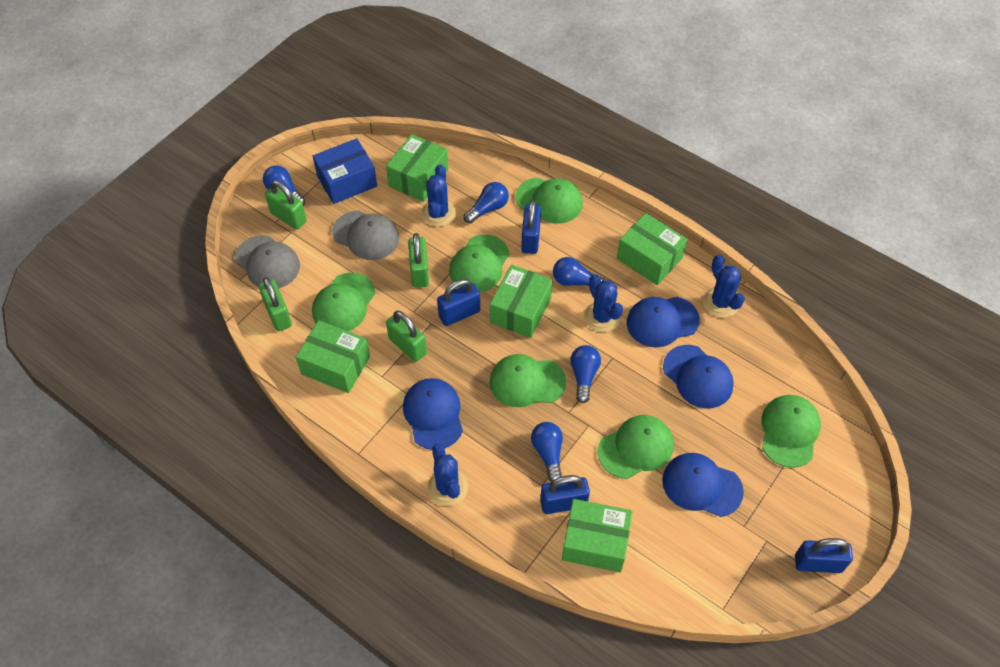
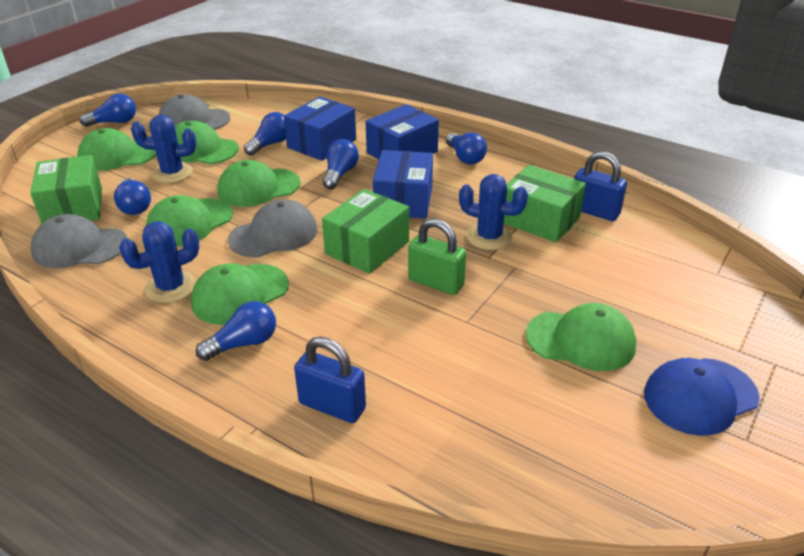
blue box: 1 -> 3
blue cactus: 4 -> 3
blue cap: 4 -> 1
blue light bulb: 5 -> 6
blue padlock: 4 -> 2
green box: 5 -> 3
green padlock: 4 -> 1
grey cap: 2 -> 3

